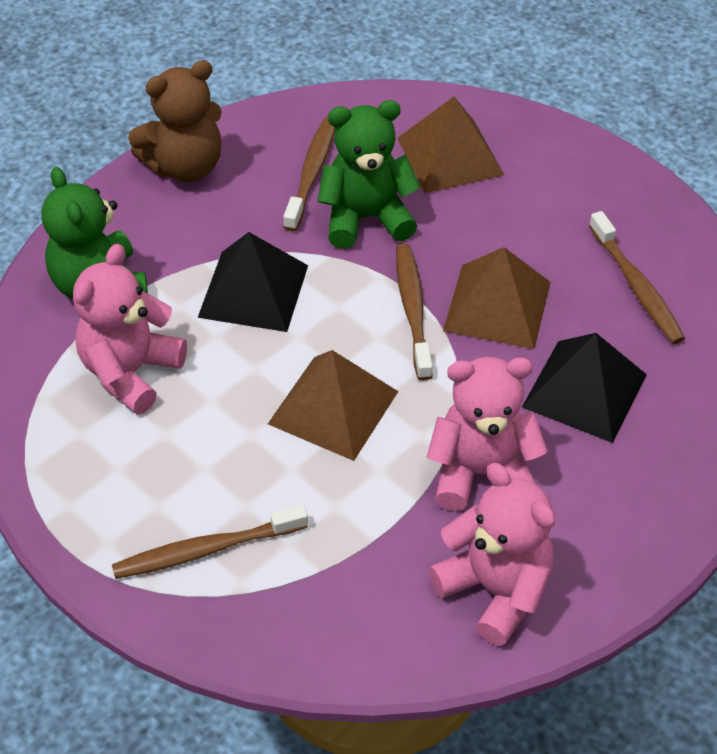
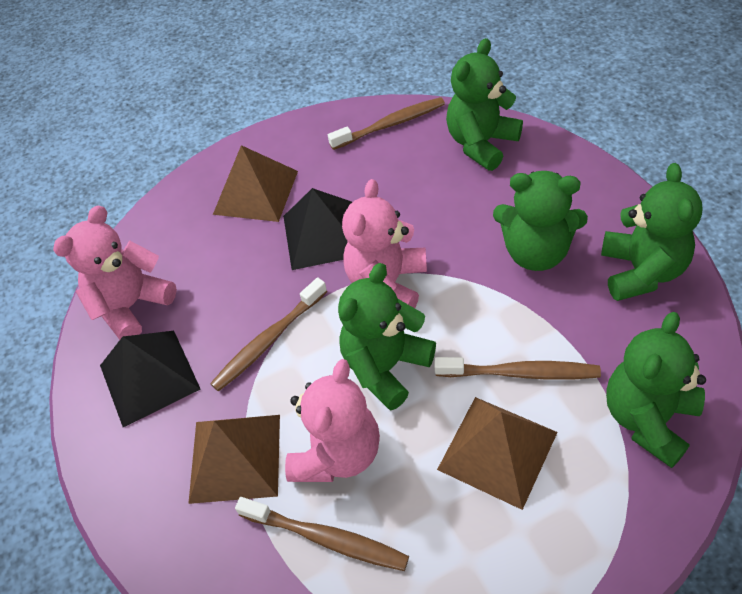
brown teddy bear: 1 -> 0
green teddy bear: 2 -> 5

